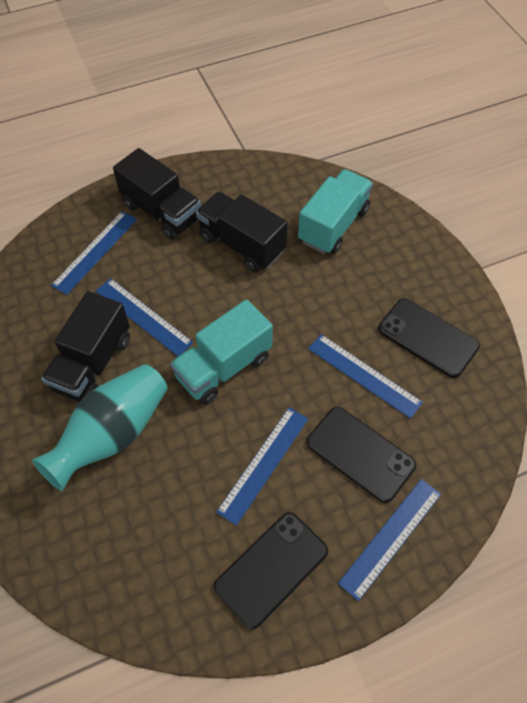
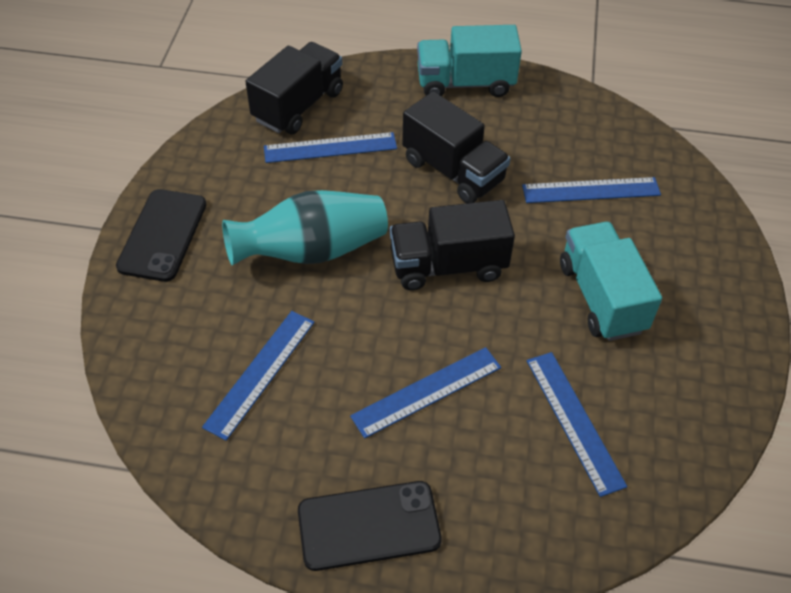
black phone: 3 -> 2

